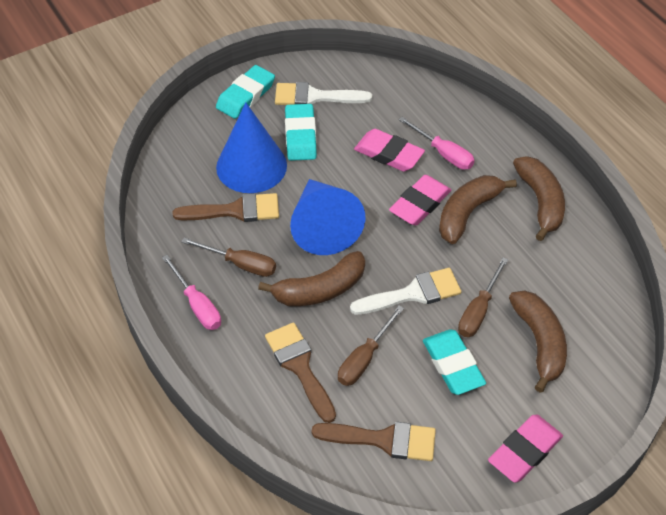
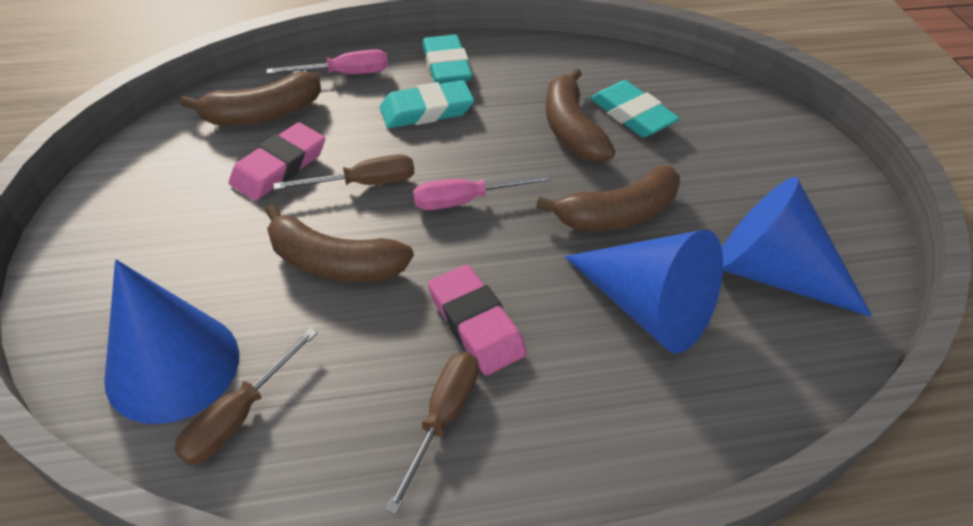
blue cone: 2 -> 3
brown brush: 3 -> 0
pink eraser: 3 -> 2
white brush: 2 -> 0

